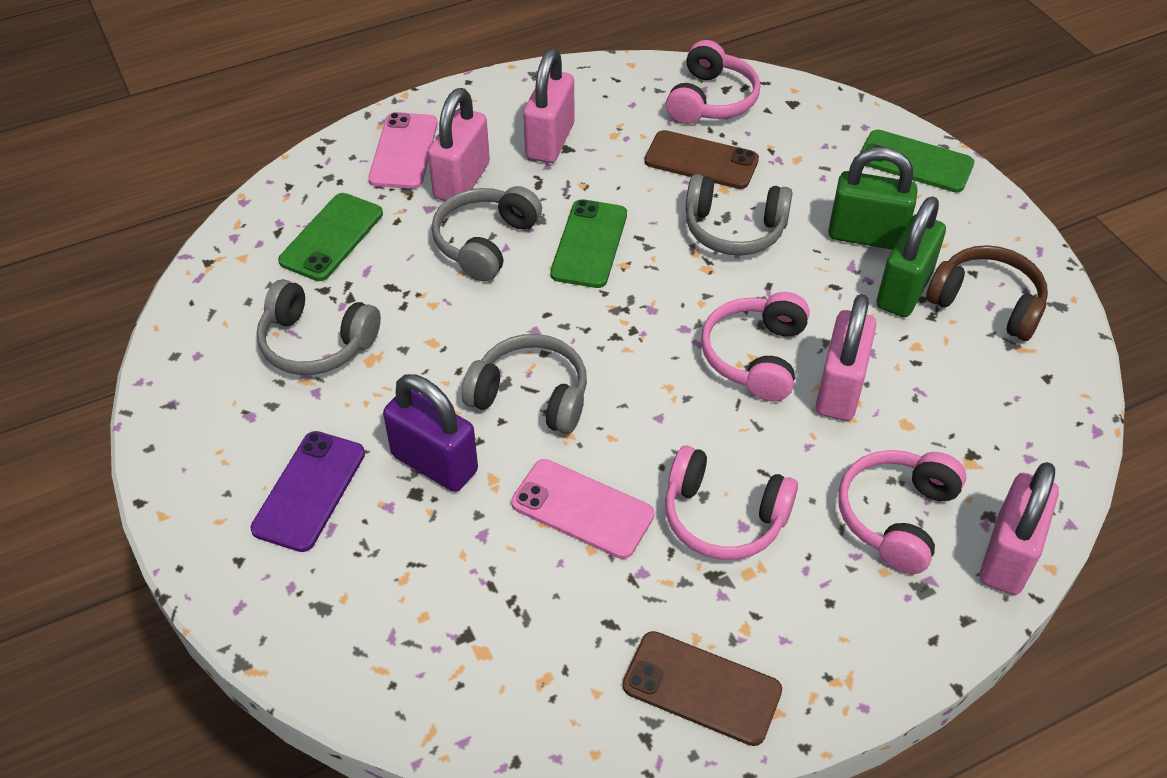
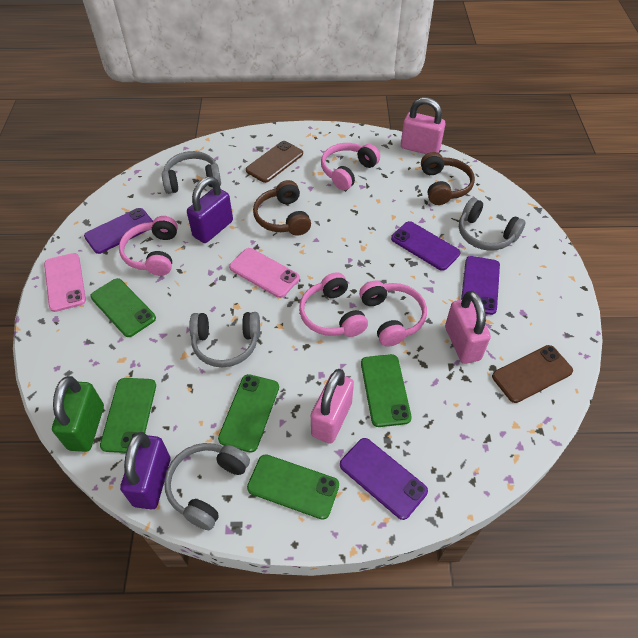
brown headphones: 1 -> 2
green padlock: 2 -> 1
green phone: 3 -> 5
pink padlock: 4 -> 3
purple padlock: 1 -> 2
purple phone: 1 -> 4

